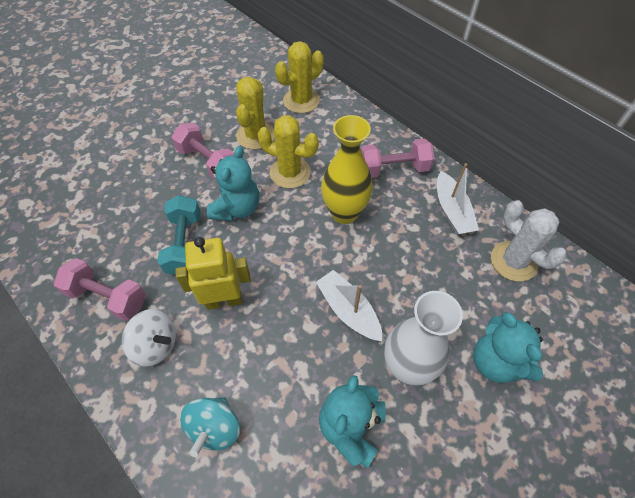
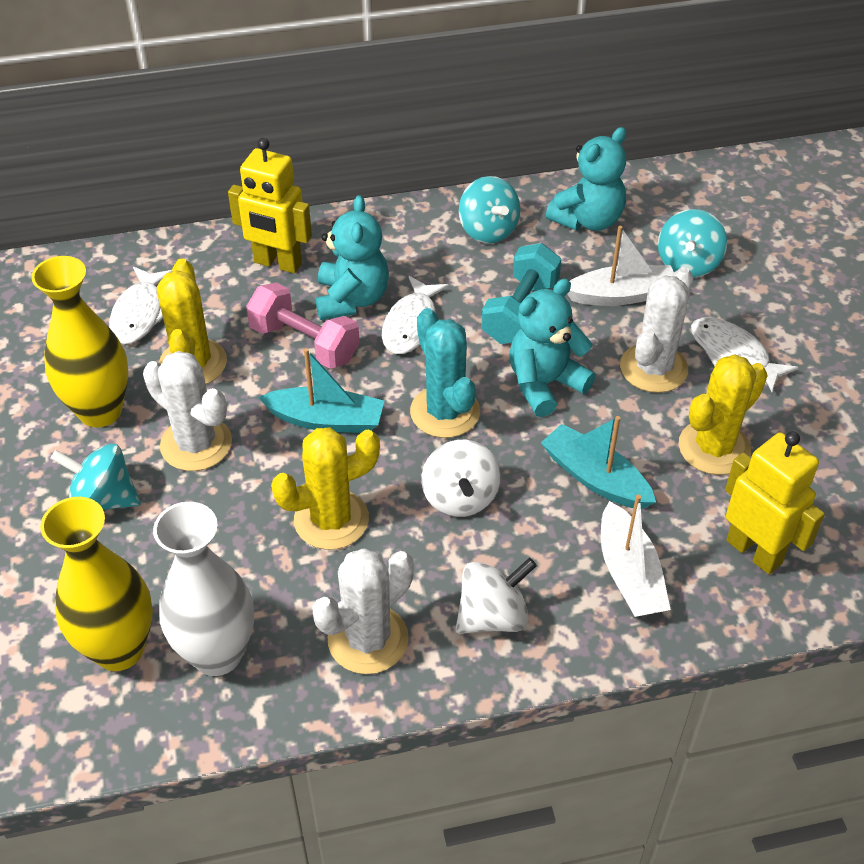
pink dumbbell: 3 -> 1
turquoise boat: 0 -> 2
turquoise cactus: 0 -> 1
turquoise spinning top: 1 -> 3
white cactus: 1 -> 3
white fish: 0 -> 3
white spinning top: 1 -> 2
yellow robot: 1 -> 2
yellow vase: 1 -> 2

